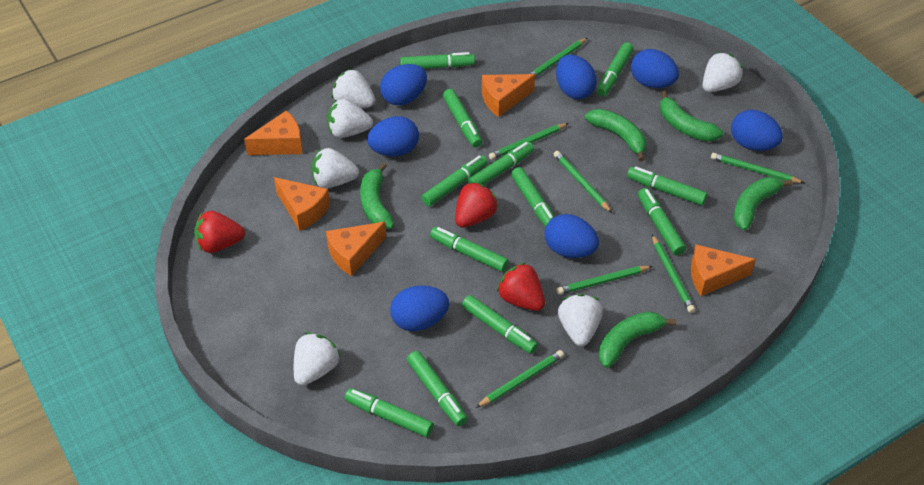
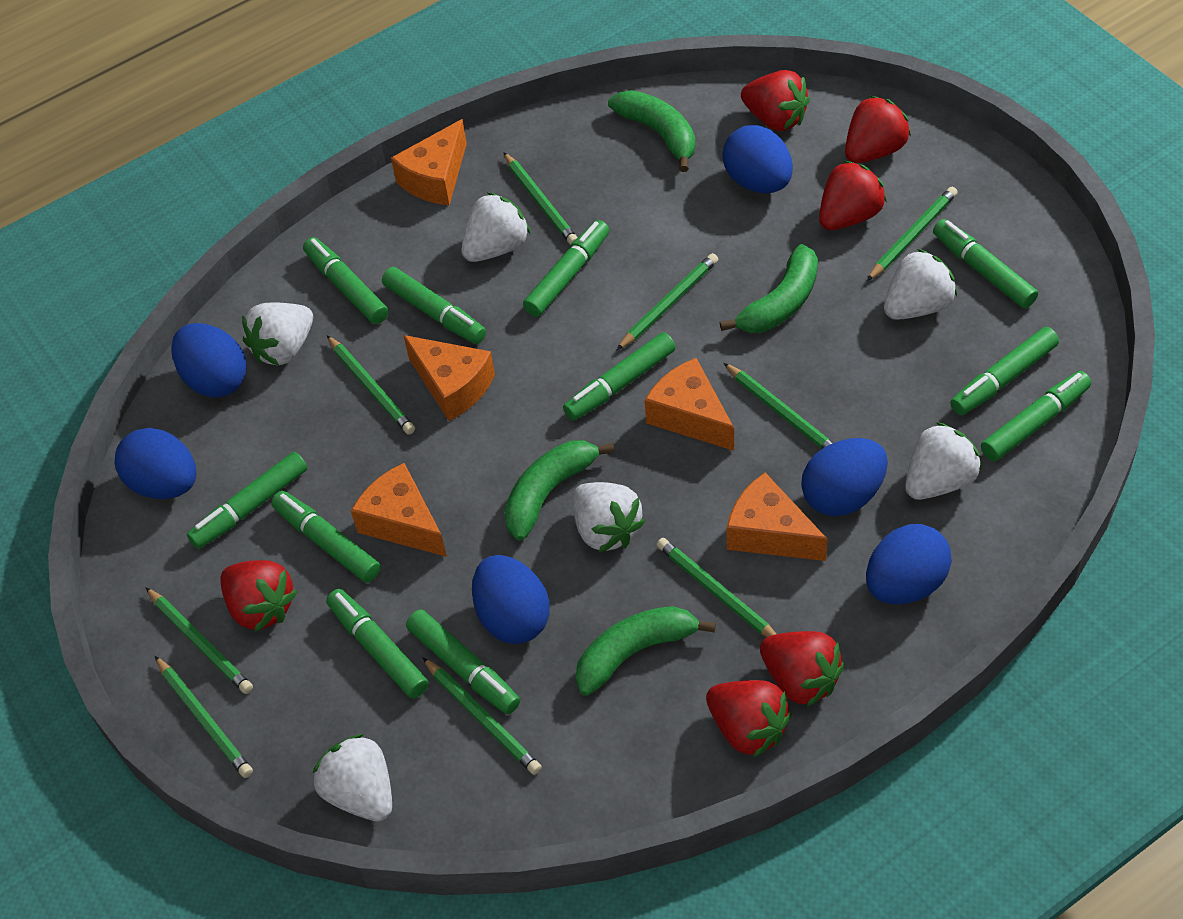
blue egg: 7 -> 6
green banana: 5 -> 4
green marker: 12 -> 11
green pencil: 7 -> 9
red strawberry: 3 -> 6

